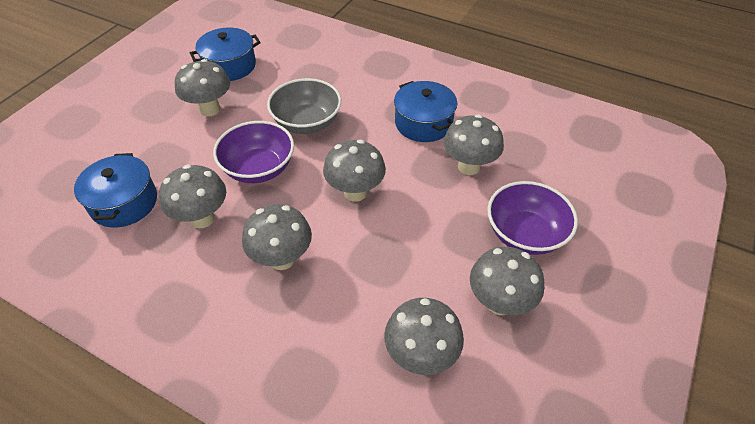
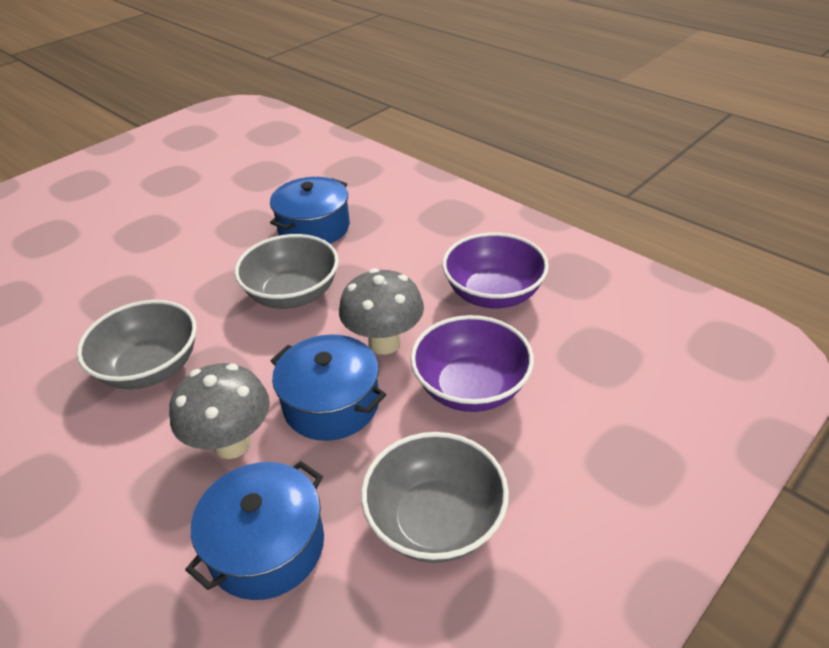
grey bowl: 1 -> 3
grey mushroom: 7 -> 2

